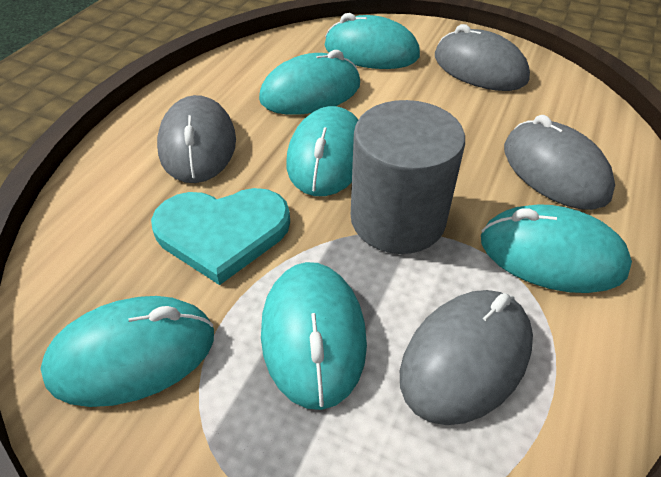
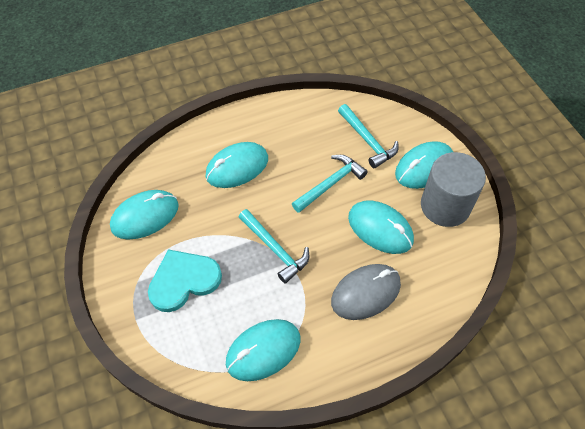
grey mouse: 4 -> 1
turquoise hammer: 0 -> 3
turquoise mouse: 6 -> 5

